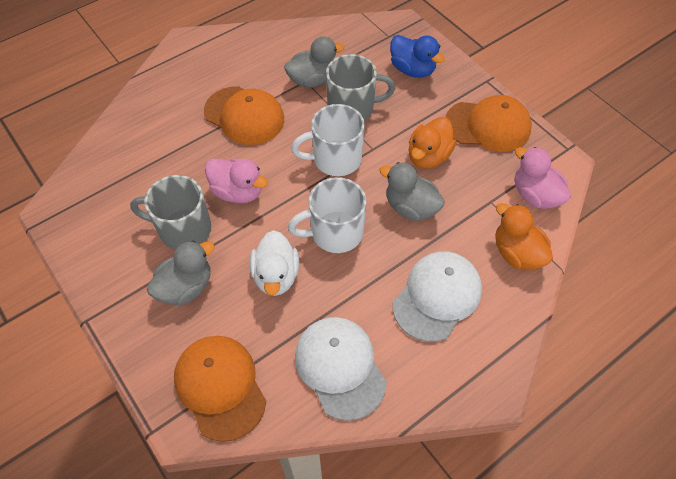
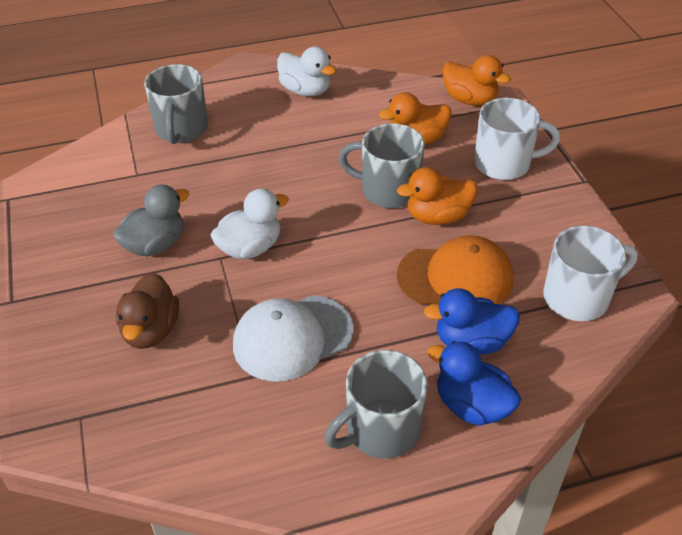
blue duck: 1 -> 2
brown duck: 0 -> 1
grey duck: 3 -> 1
grey mug: 2 -> 3
orange cap: 3 -> 1
orange duck: 2 -> 3
pink duck: 2 -> 0
white cap: 2 -> 1
white duck: 1 -> 2

